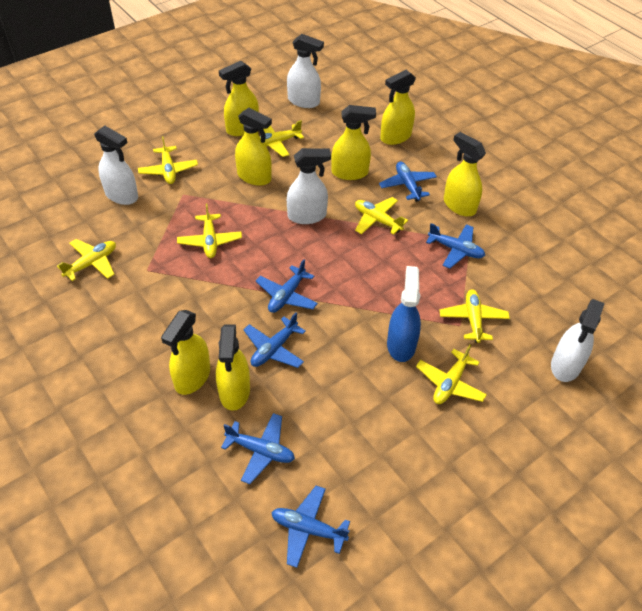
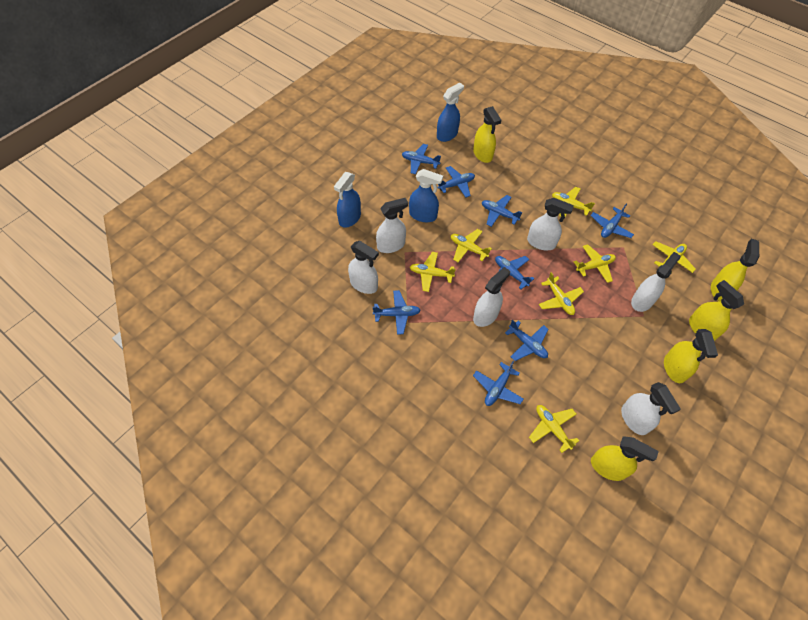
blue plane: 6 -> 8
blue spray bottle: 1 -> 3
white spray bottle: 4 -> 6
yellow spray bottle: 7 -> 5

